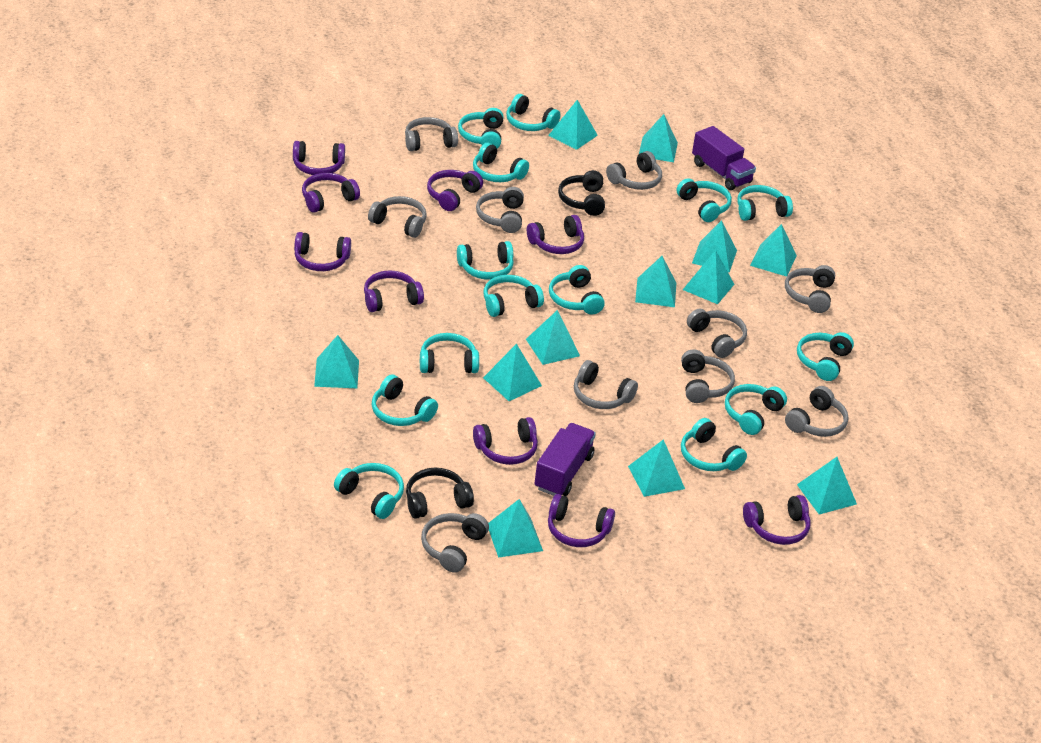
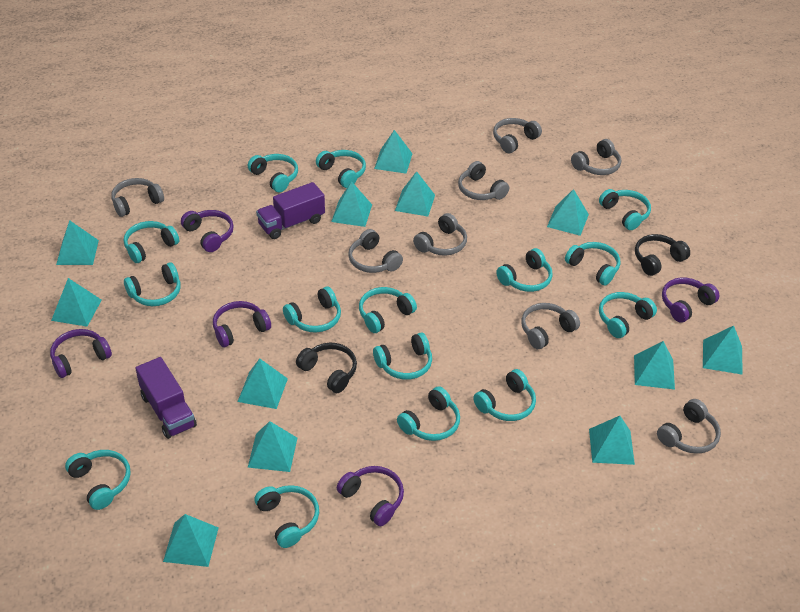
grey headphones: 10 -> 8
purple headphones: 9 -> 5
turquoise headphones: 14 -> 15

